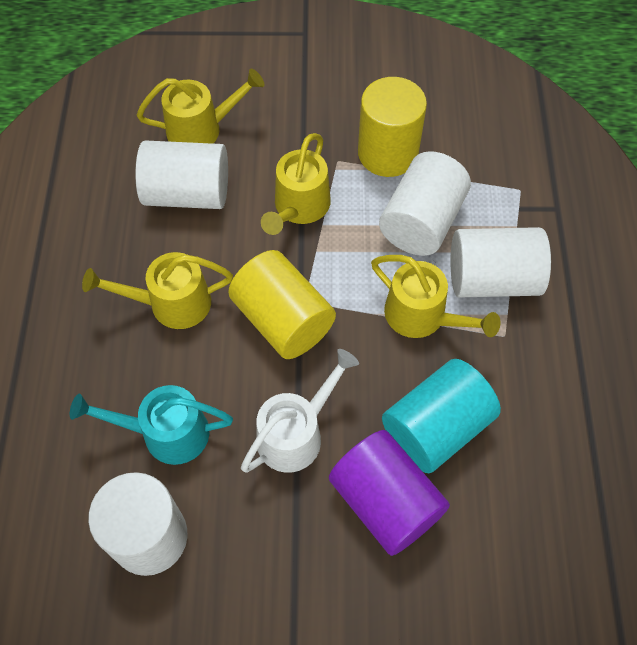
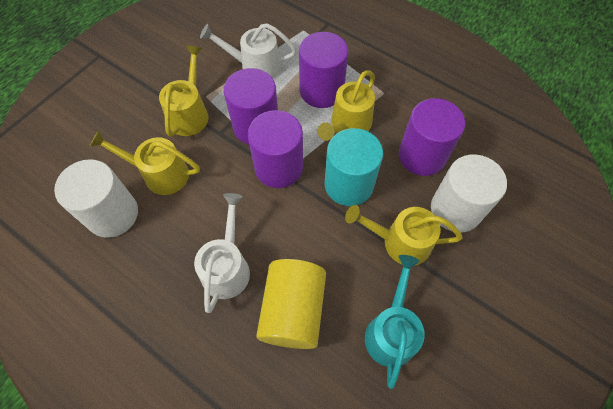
purple cylinder: 1 -> 4
white cylinder: 4 -> 2
white watering can: 1 -> 2
yellow cylinder: 2 -> 1

